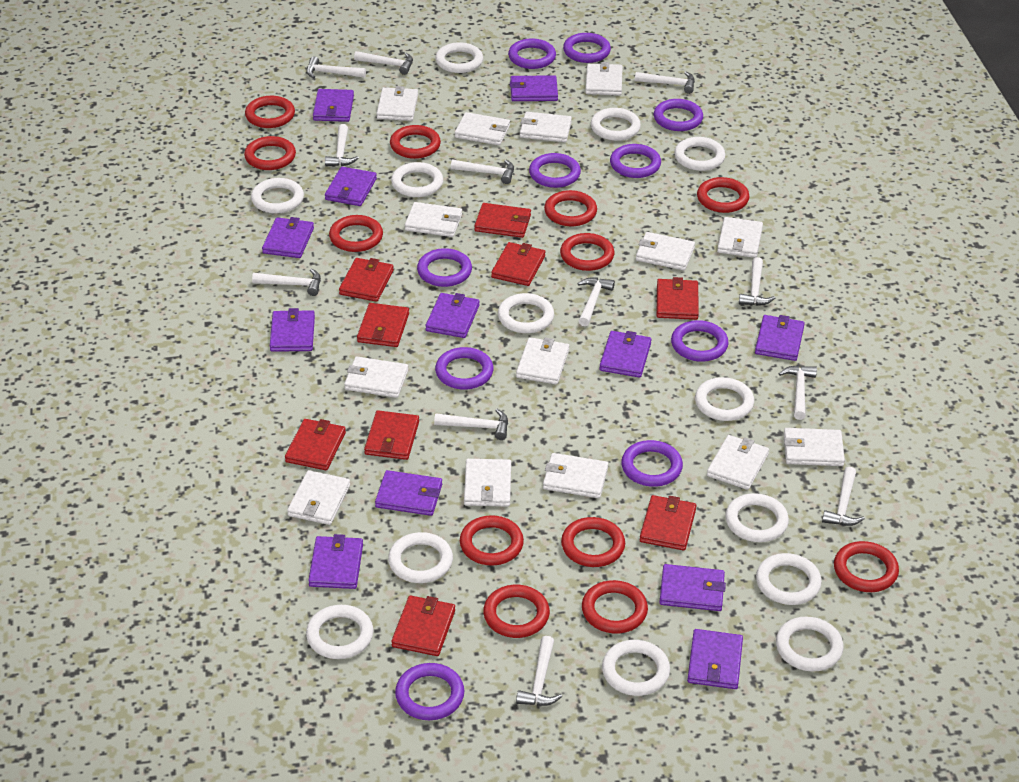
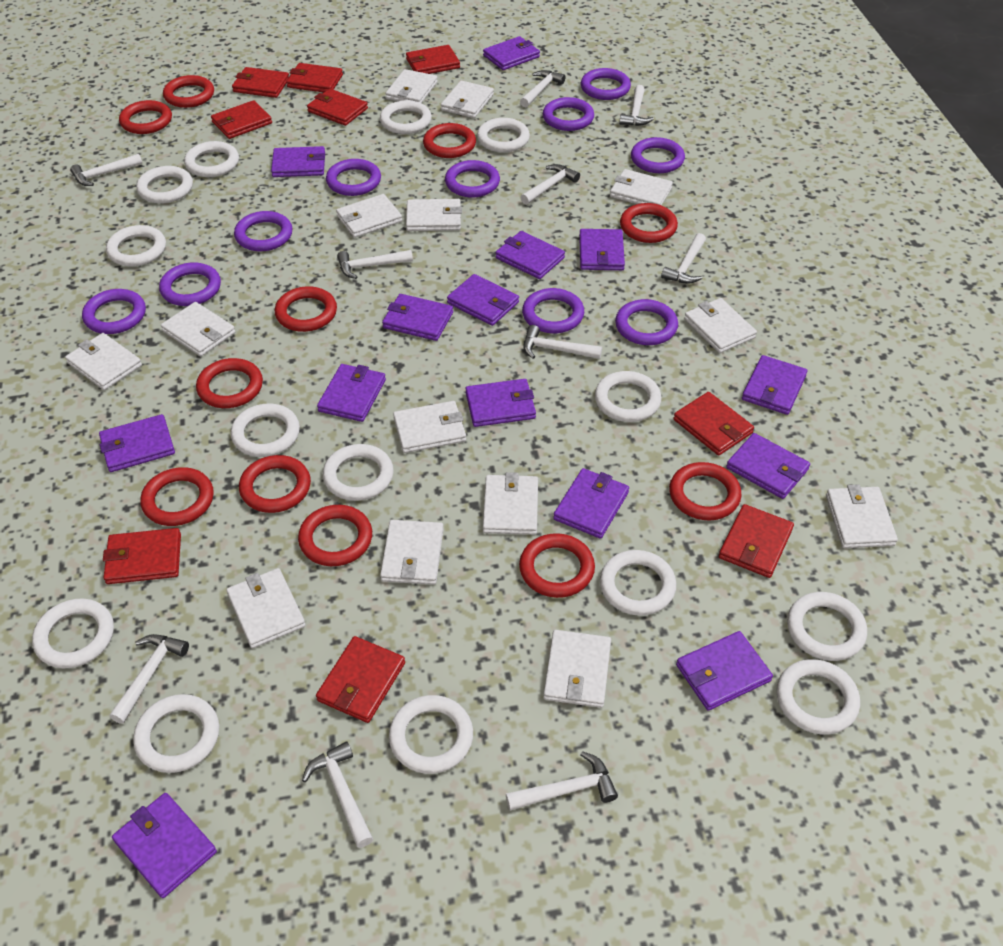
purple wallet: 12 -> 14
red ring: 12 -> 11
white hammer: 12 -> 10
white ring: 13 -> 14

